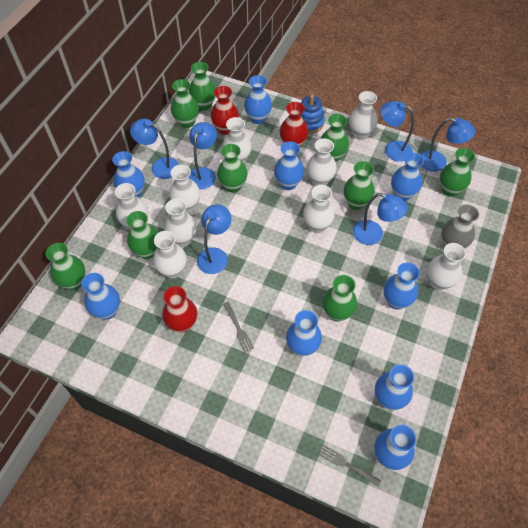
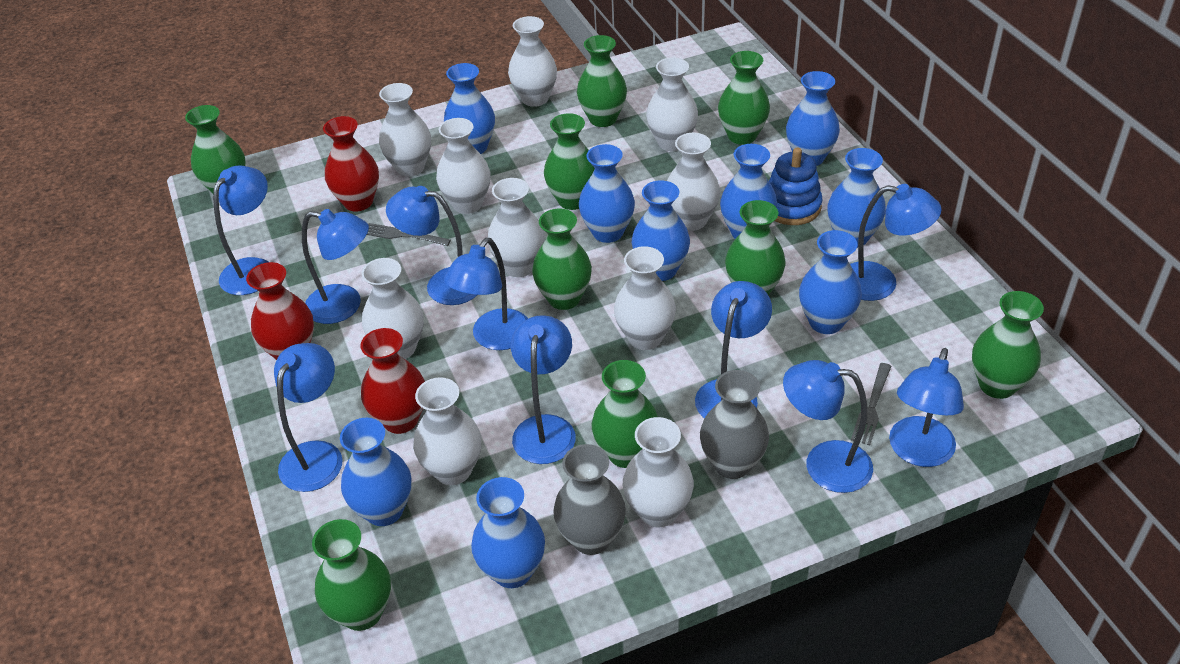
blue lamp: 6 -> 10
grey vase: 1 -> 2
white vase: 9 -> 10

